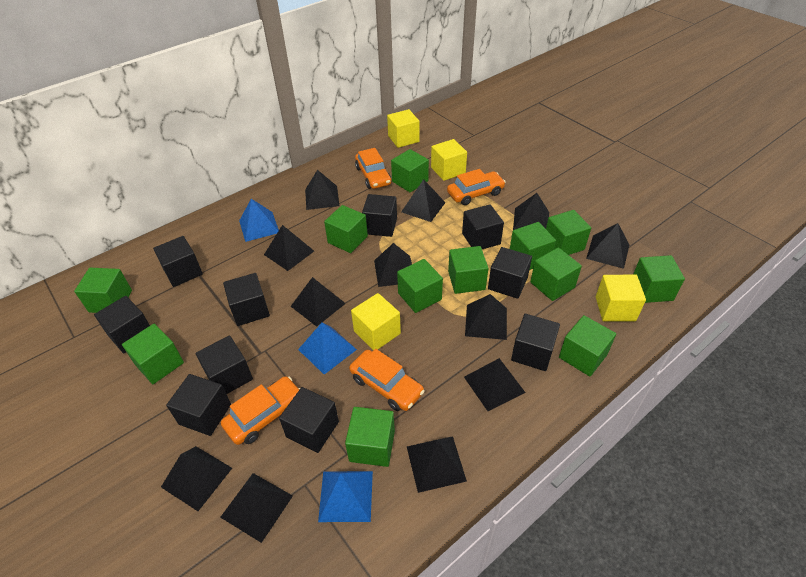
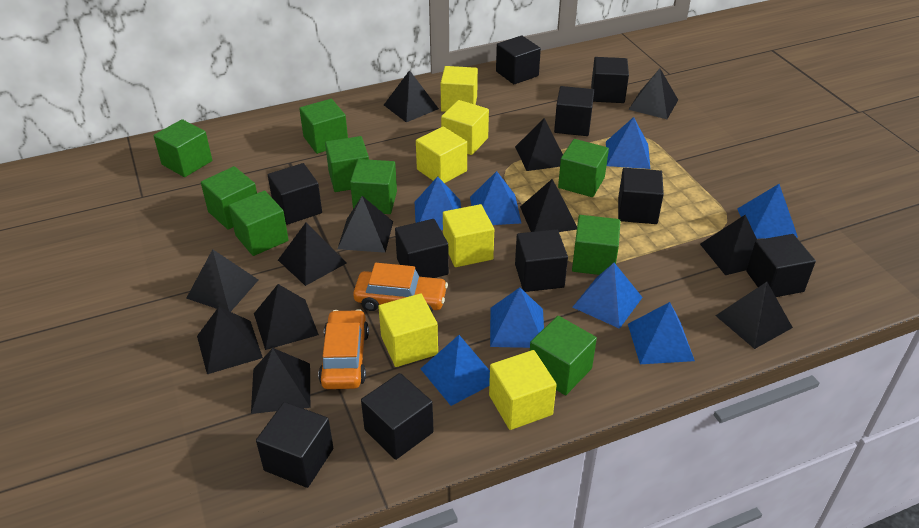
blue pyramid: 3 -> 8
green cube: 12 -> 9
orange car: 4 -> 2
yellow cube: 4 -> 6

